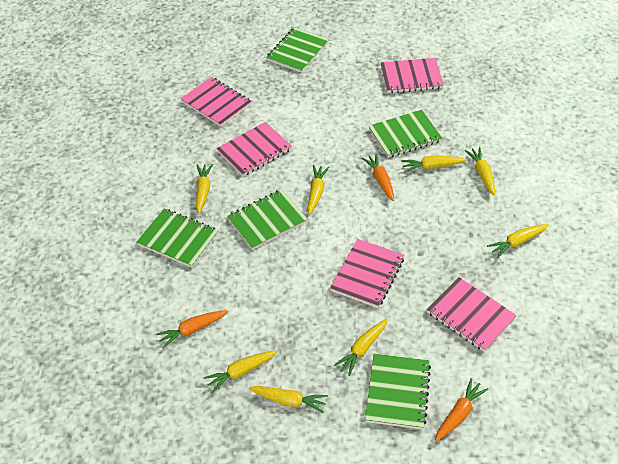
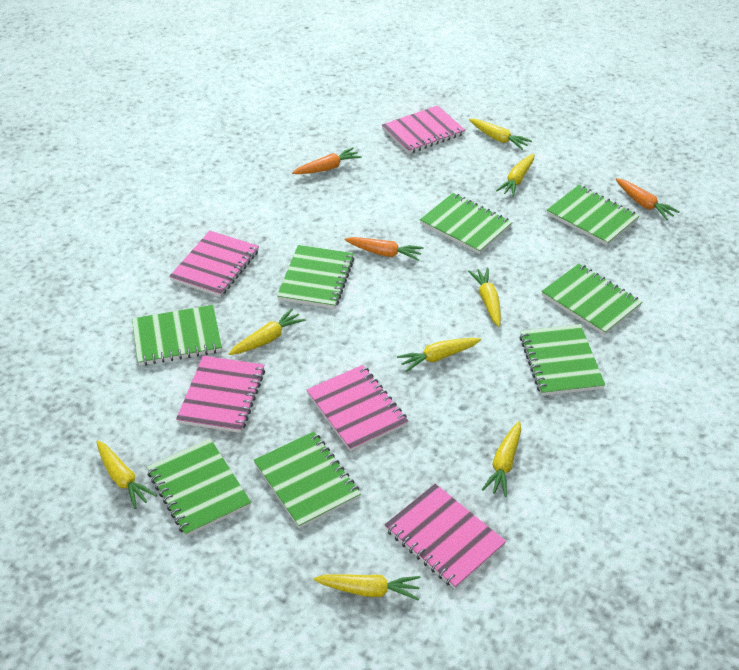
green notebook: 5 -> 8

